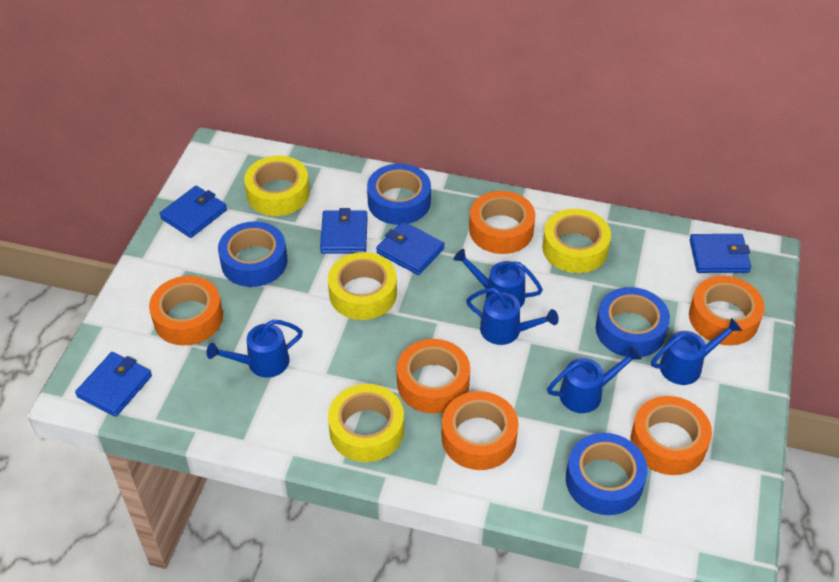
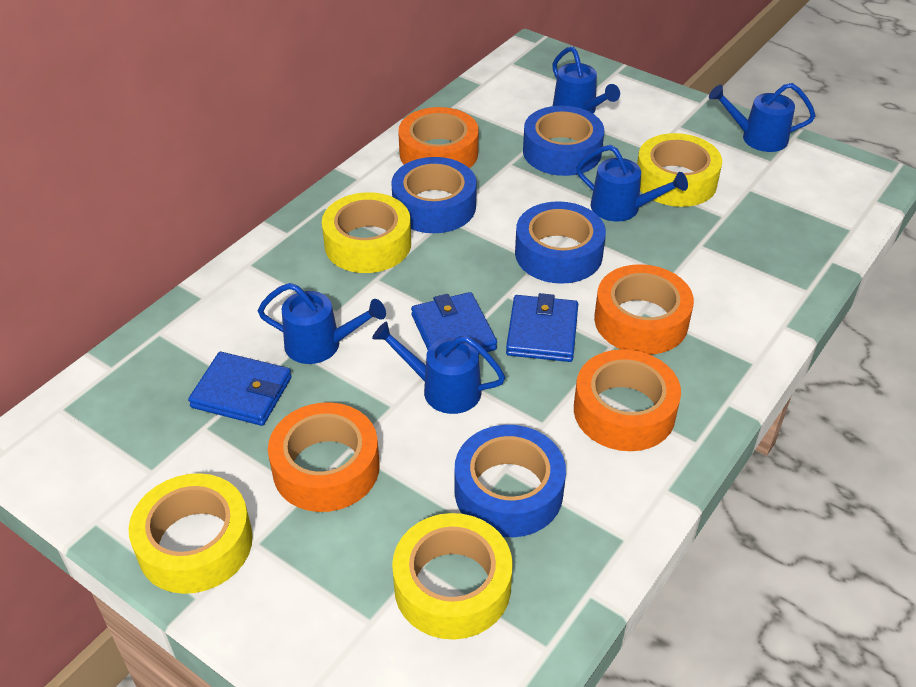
blue wallet: 5 -> 3
orange tape: 6 -> 4

